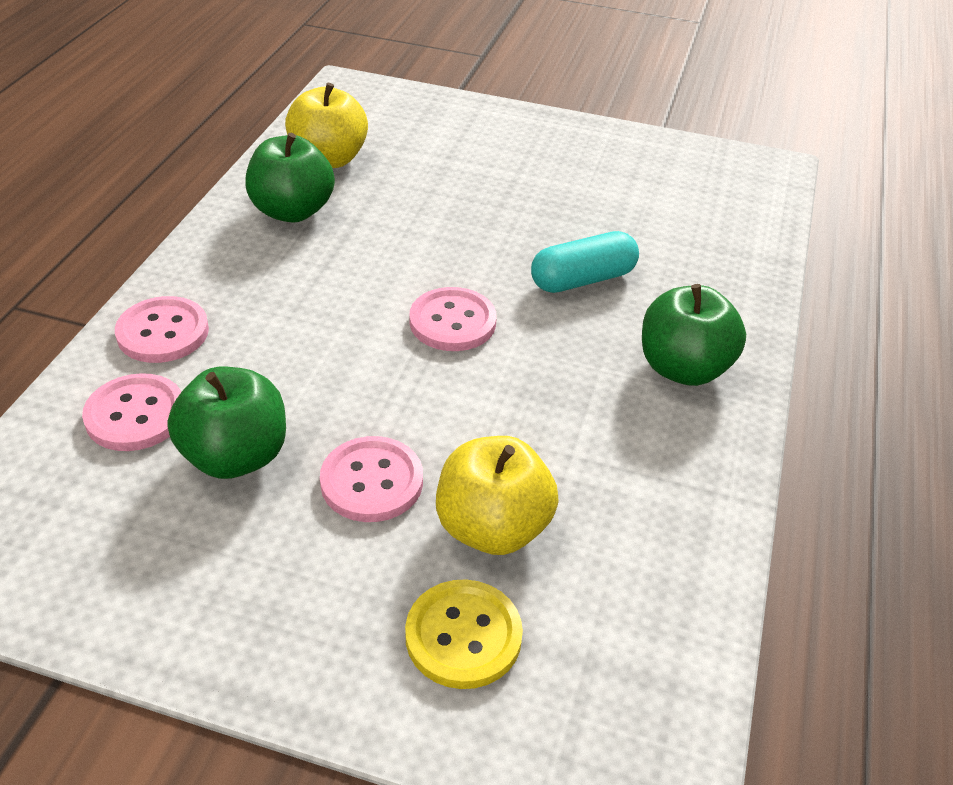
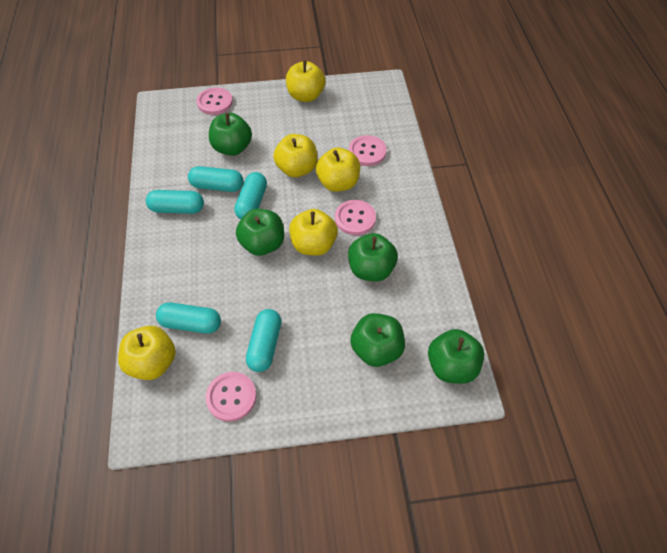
green apple: 3 -> 5
turquoise capsule: 1 -> 5
yellow apple: 2 -> 5
yellow button: 1 -> 0

